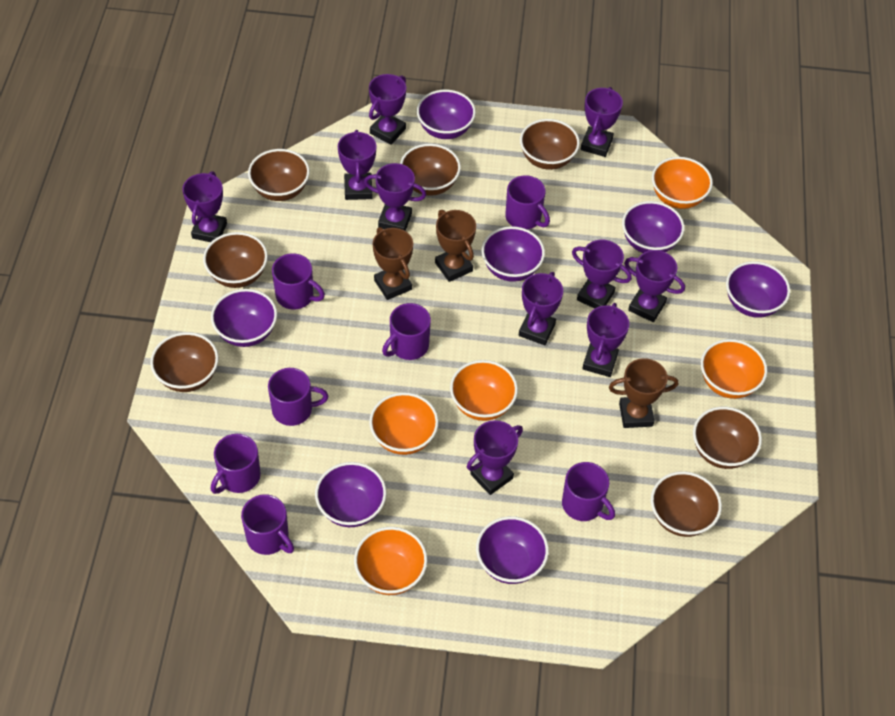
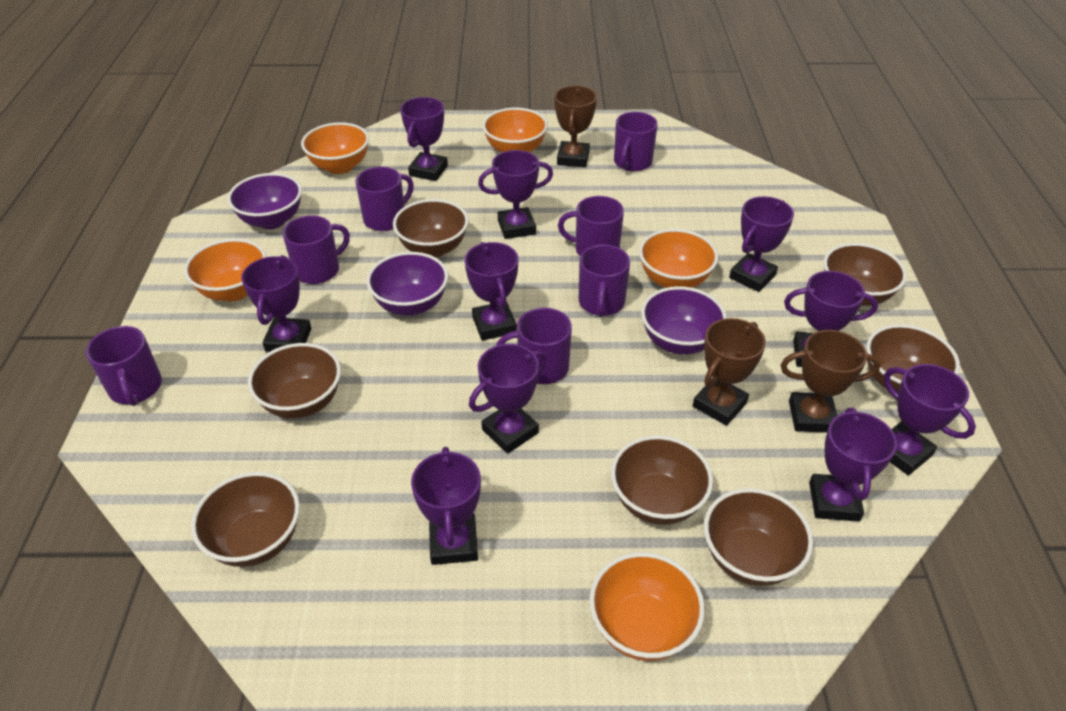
purple bowl: 7 -> 3

